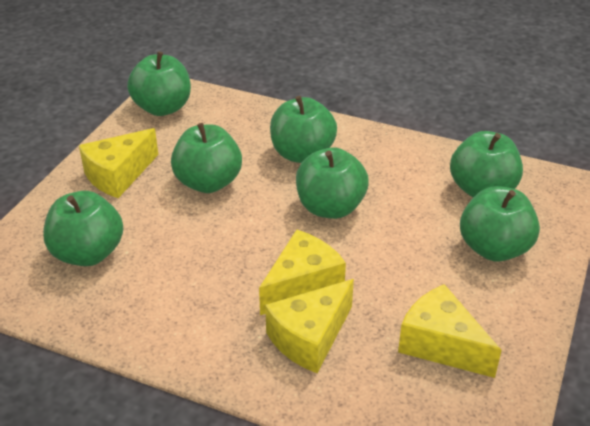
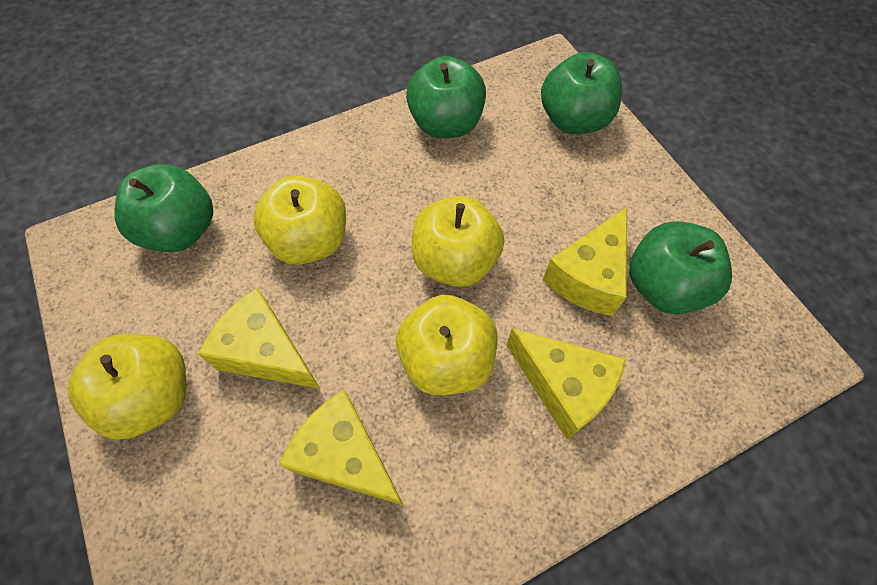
green apple: 7 -> 4
yellow apple: 0 -> 4

